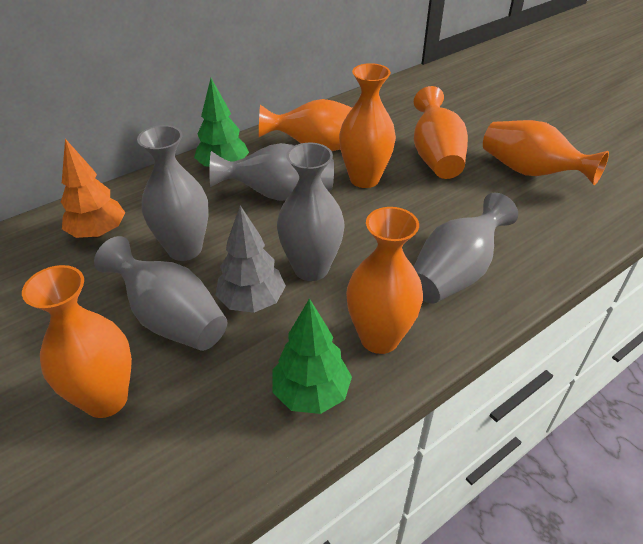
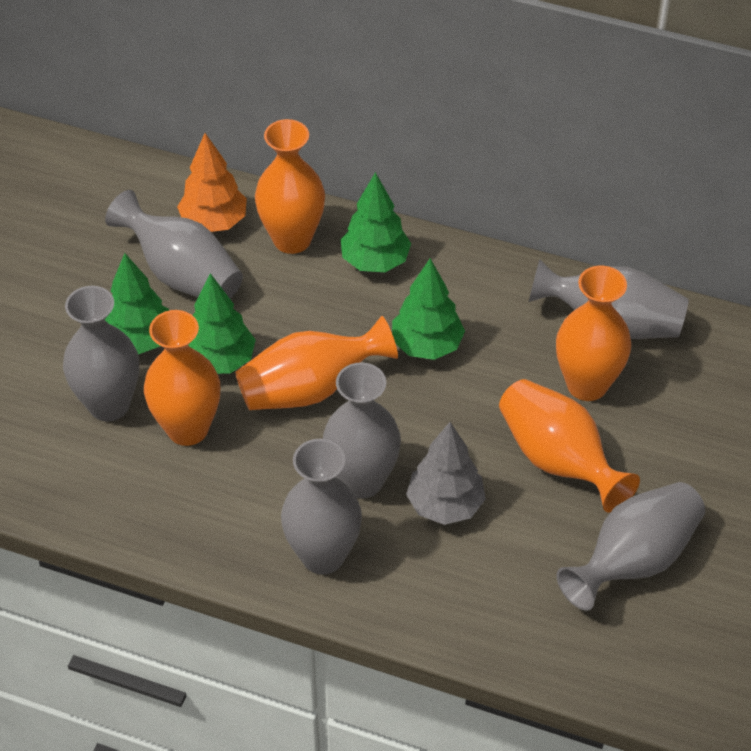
green tree: 2 -> 4
grey vase: 5 -> 6
orange vase: 6 -> 5

